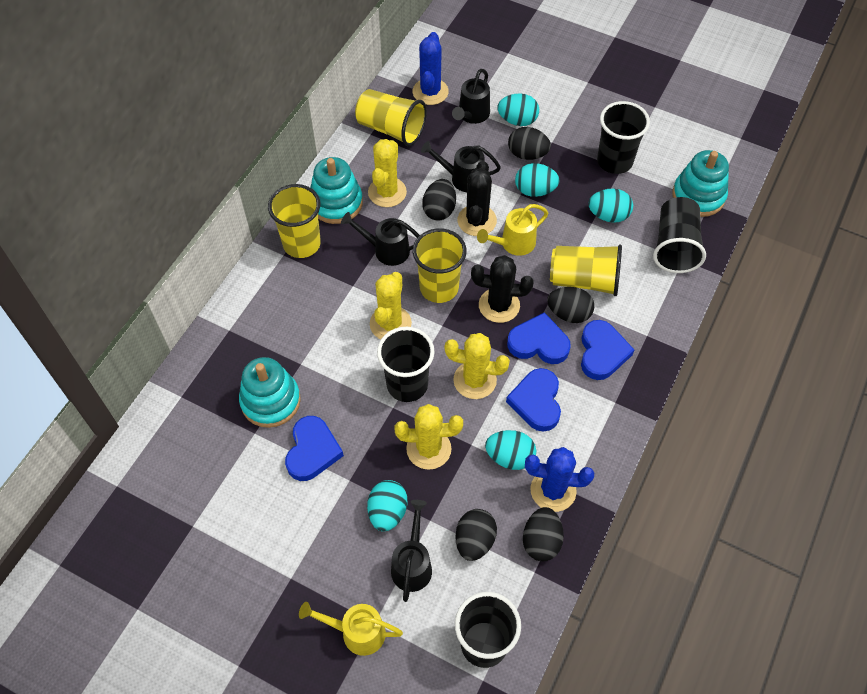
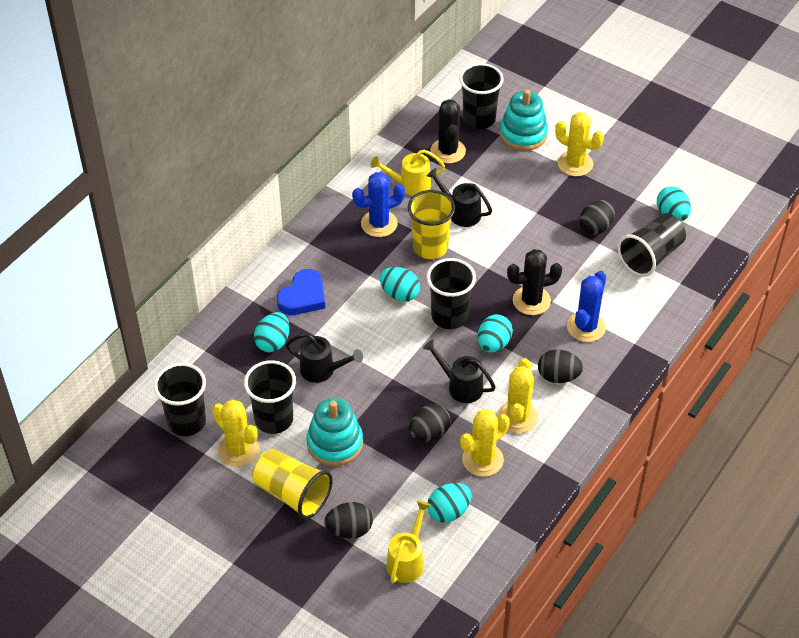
black cup: 4 -> 5
black egg: 5 -> 4
black watering can: 4 -> 3
blue heart: 4 -> 1
turquoise stacking toy: 3 -> 2
yellow cup: 4 -> 2

